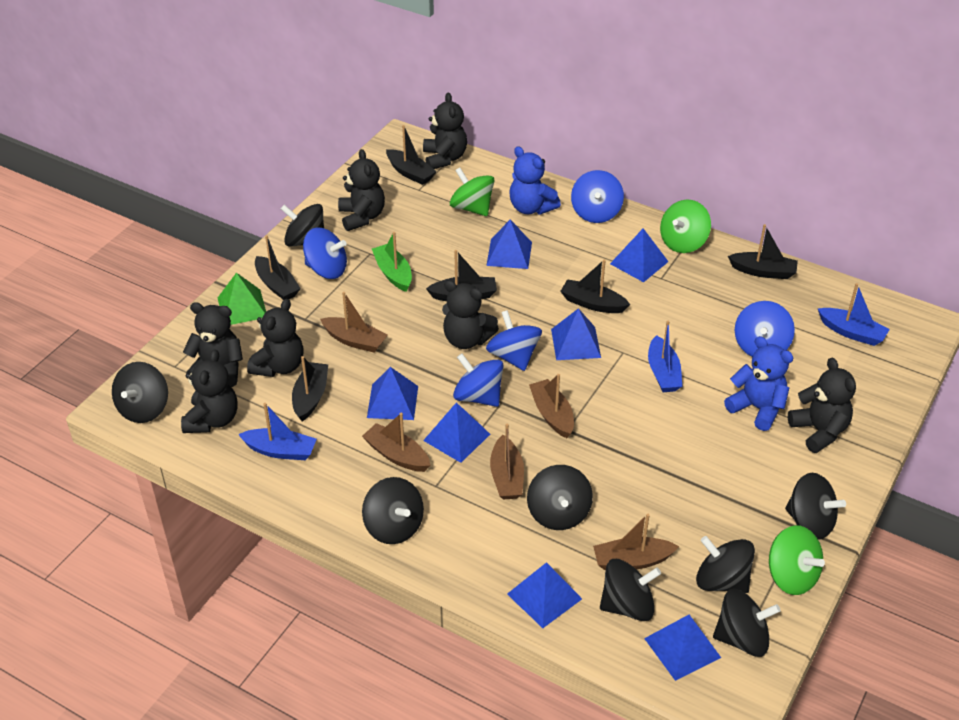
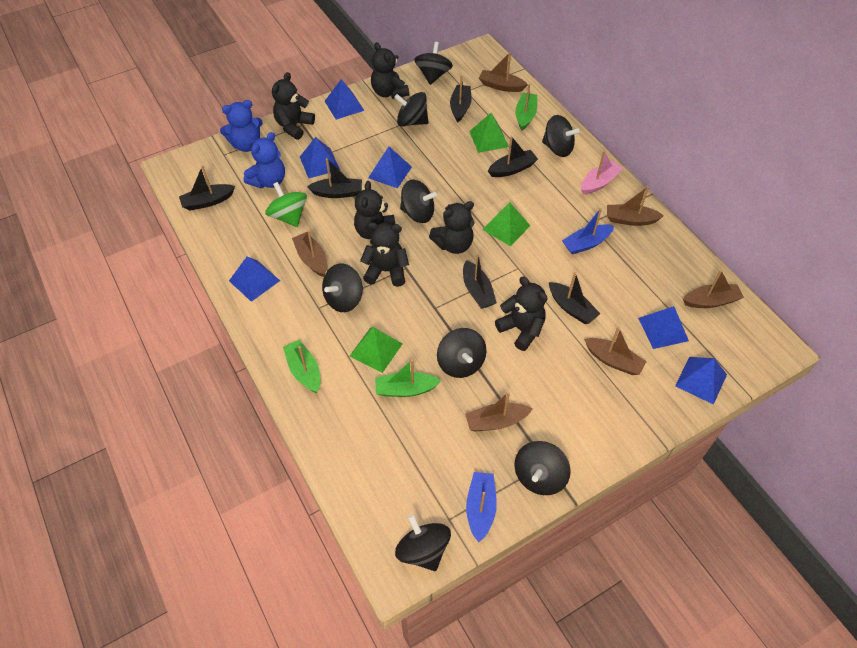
black teddy bear: 7 -> 6
blue boat: 3 -> 2
blue pyramid: 7 -> 6
blue spinning top: 5 -> 0
brown boat: 5 -> 6
green boat: 1 -> 3
green pyramid: 1 -> 3
green spinning top: 3 -> 1
pink boat: 0 -> 1

